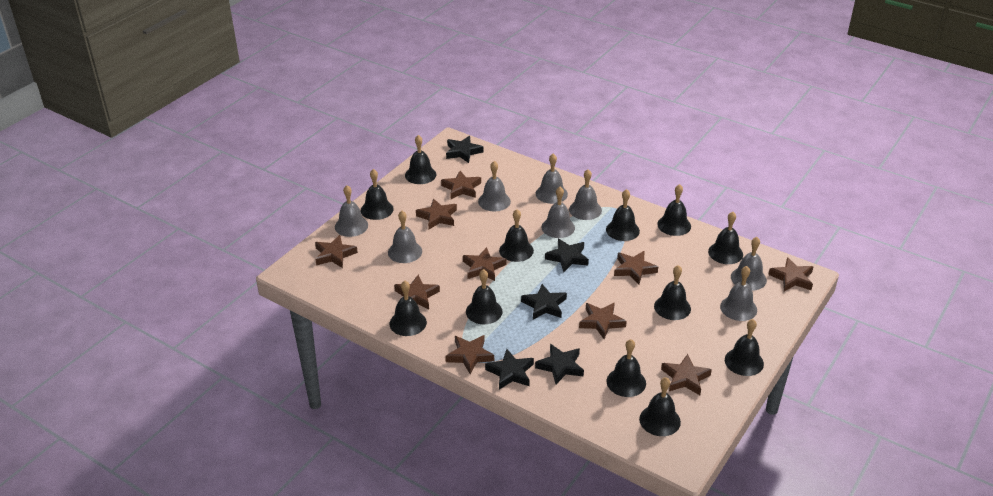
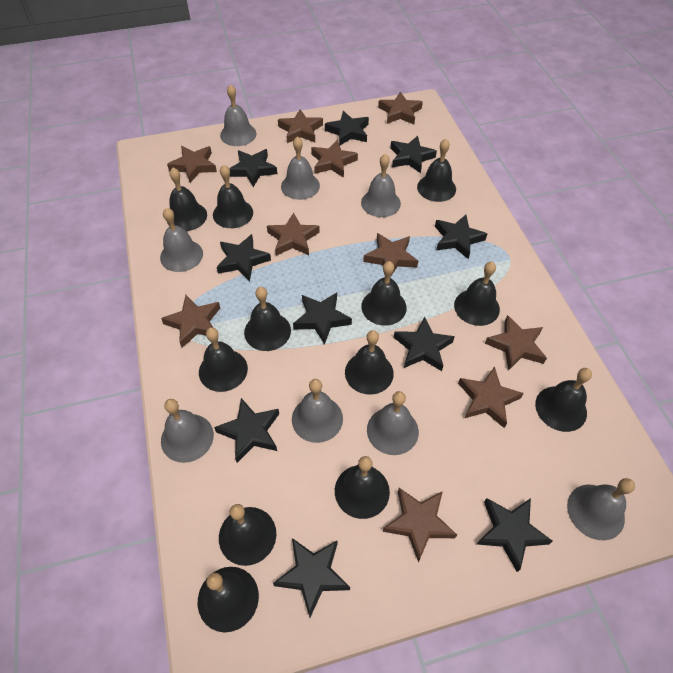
black star: 5 -> 10

